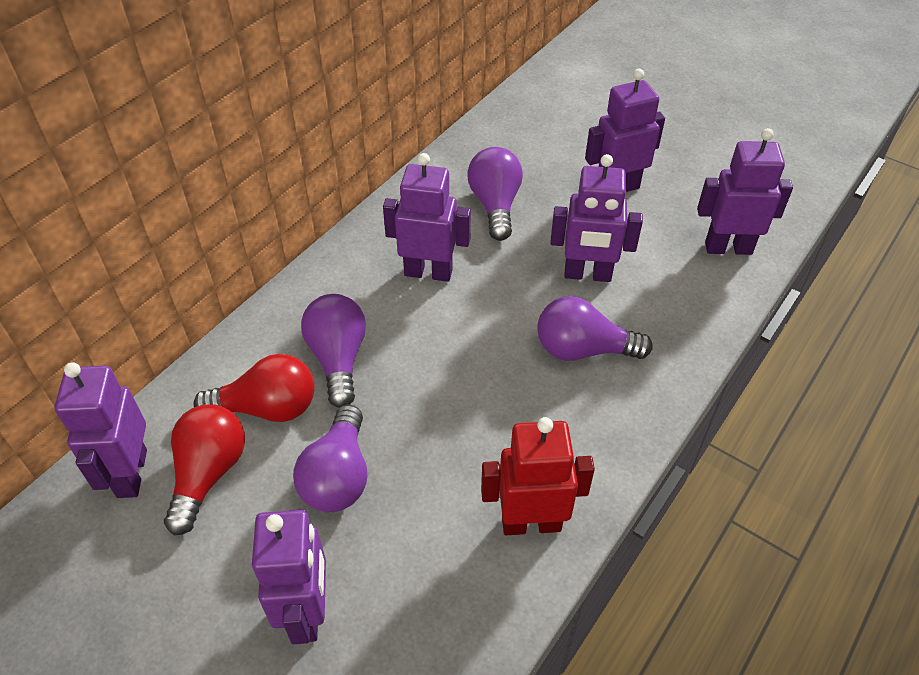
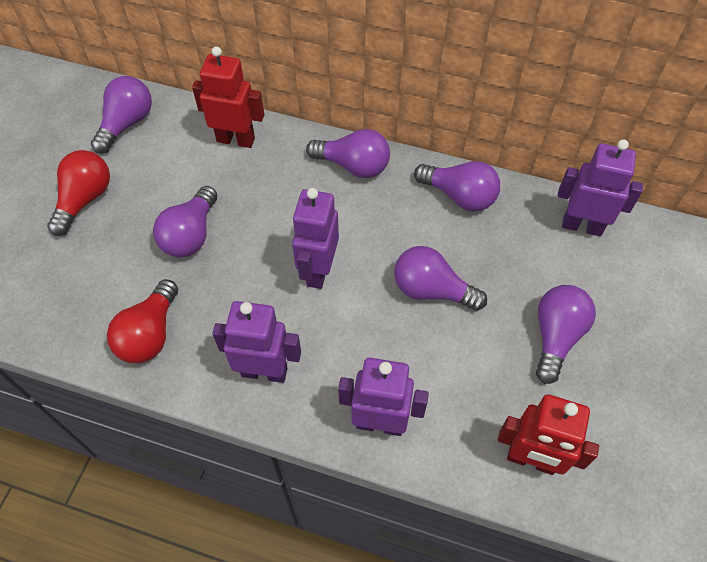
purple light bulb: 4 -> 6
purple robot: 6 -> 4
red robot: 1 -> 2

